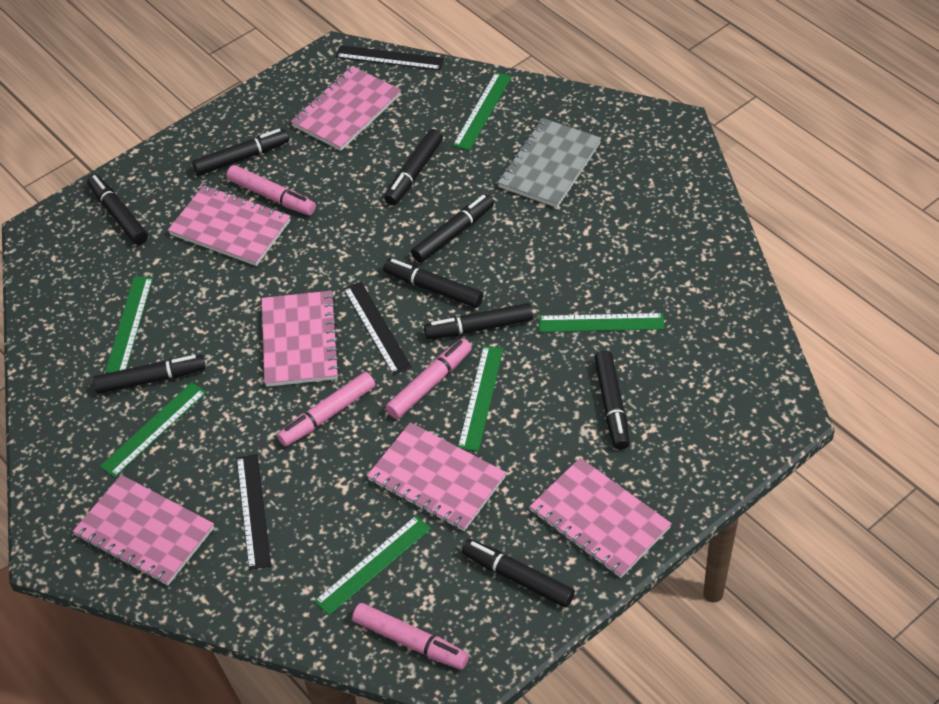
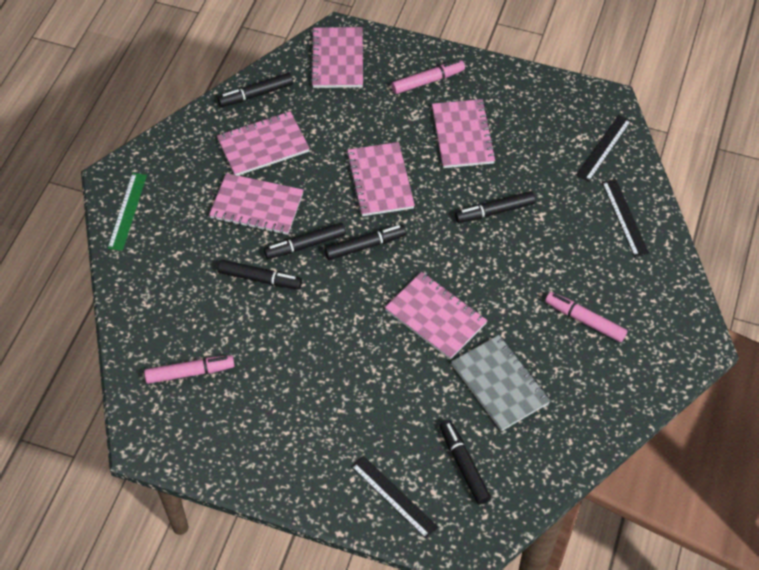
black marker: 9 -> 6
green ruler: 6 -> 1
pink marker: 4 -> 3

